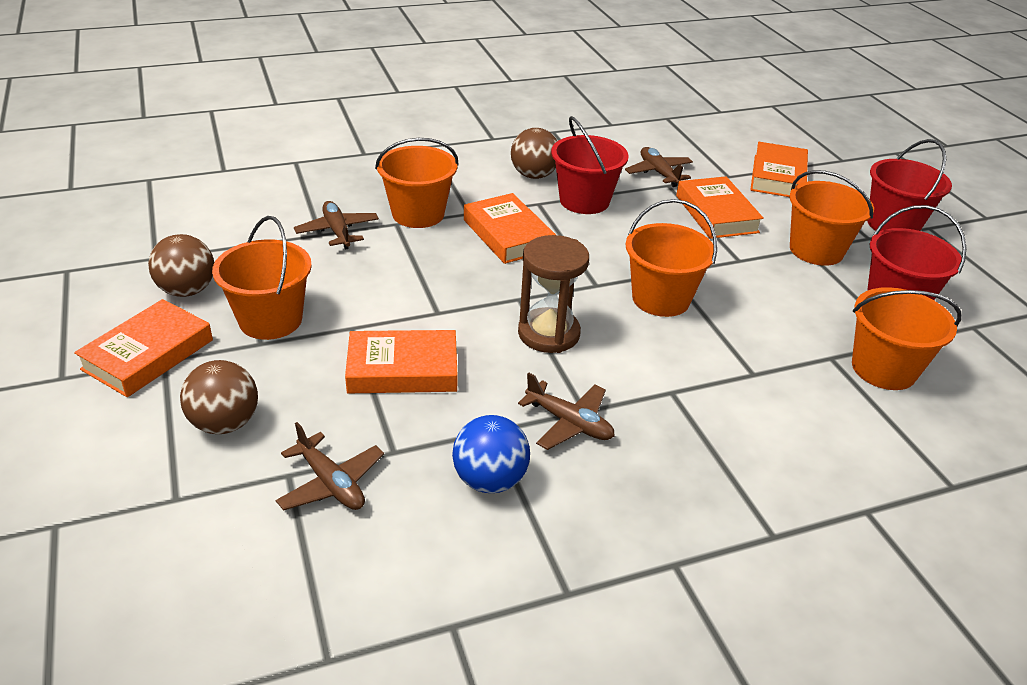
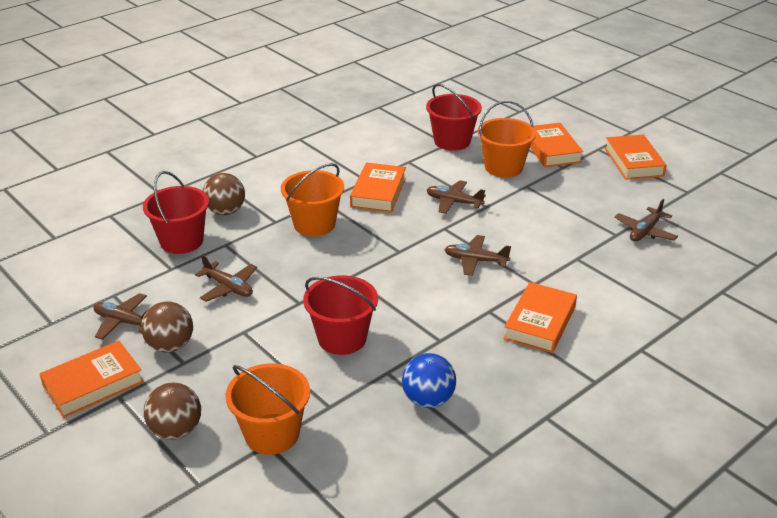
brown hourglass: 1 -> 0
brown plane: 4 -> 5
orange bucket: 5 -> 3

